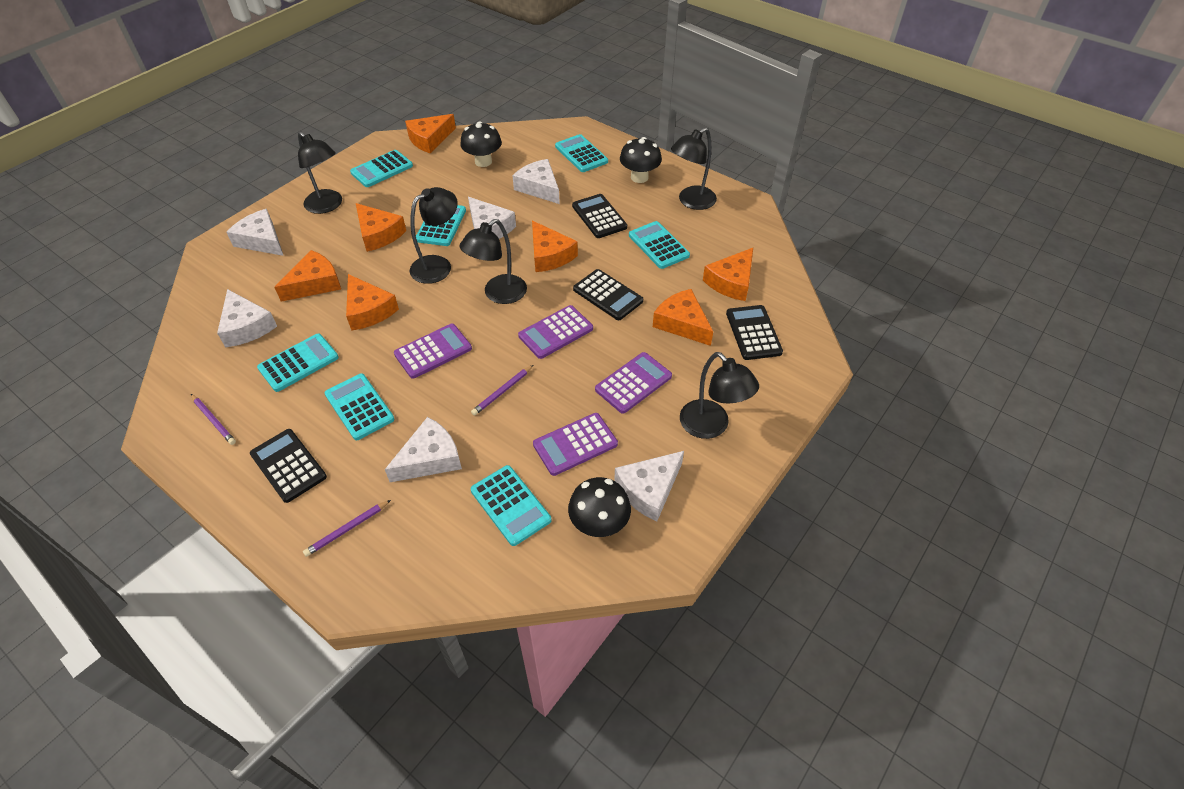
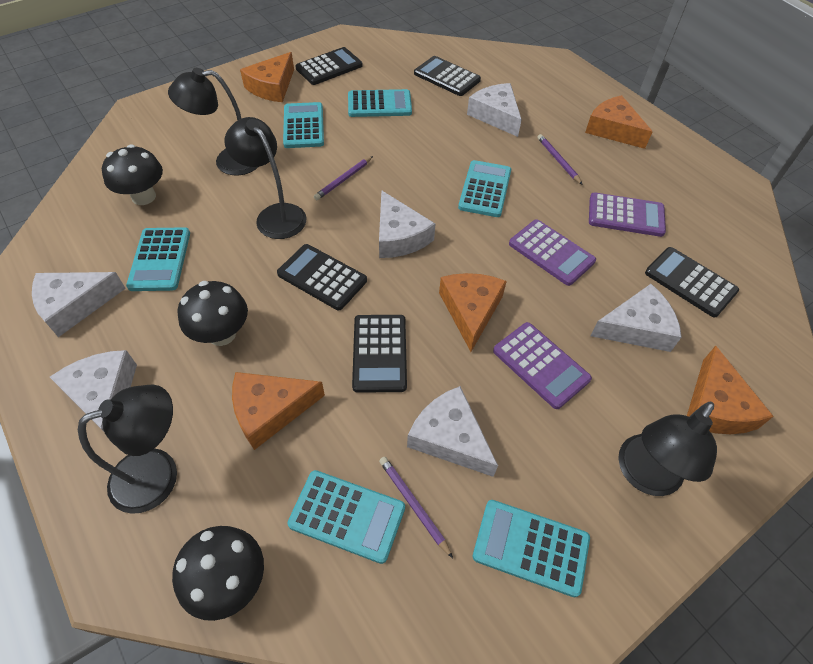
black calculator: 4 -> 5
black lamp: 5 -> 4
orange cheese: 7 -> 5
purple calculator: 4 -> 3
turquoise calculator: 7 -> 6

